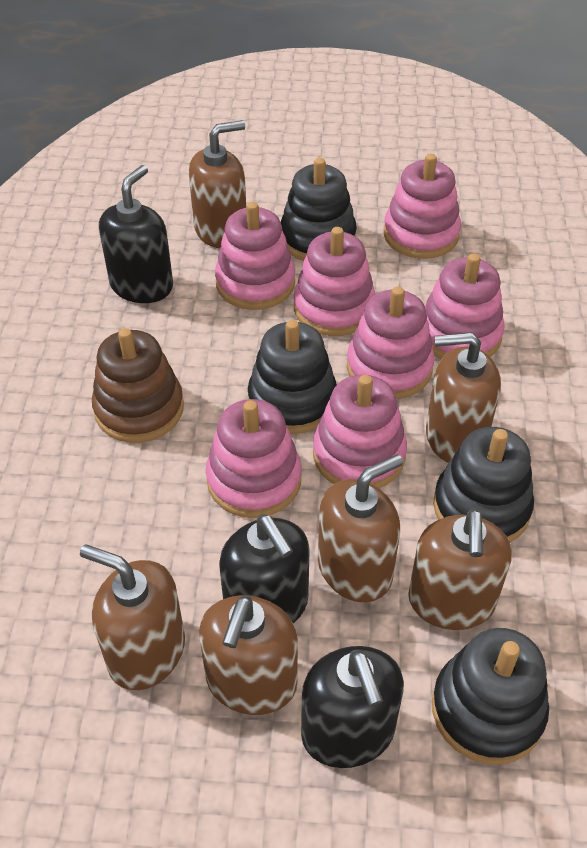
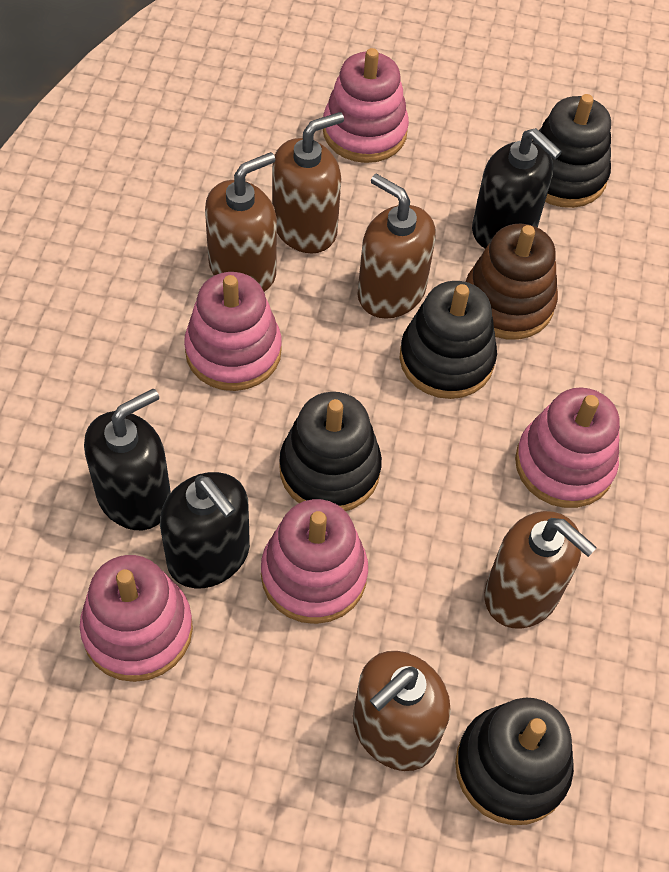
brown soap dispenser: 6 -> 5
pink stacking toy: 7 -> 5

